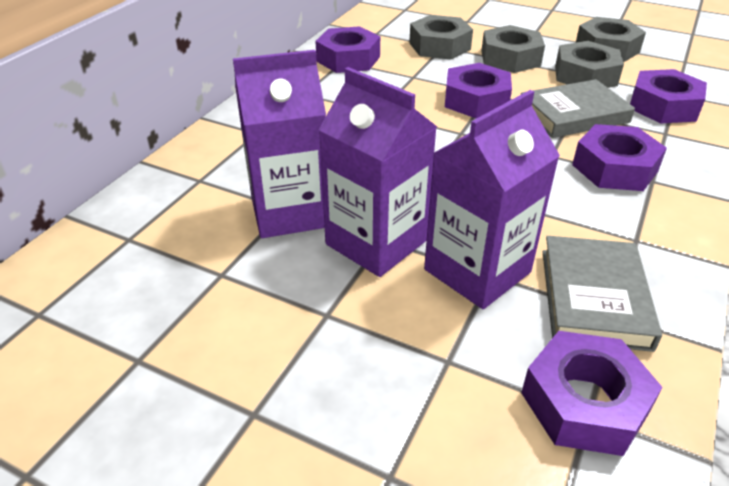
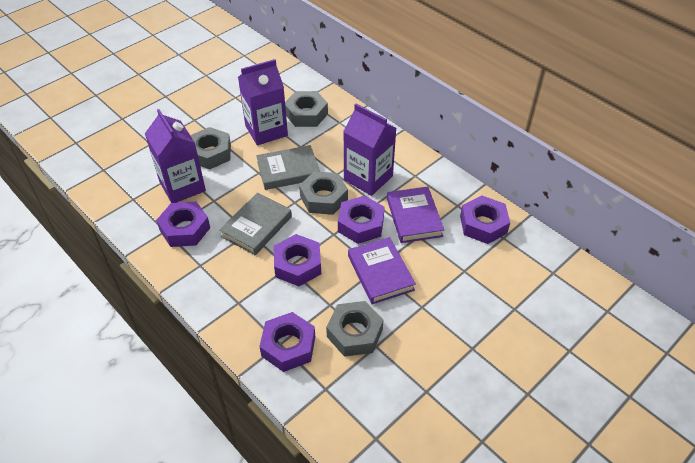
purple book: 0 -> 2

